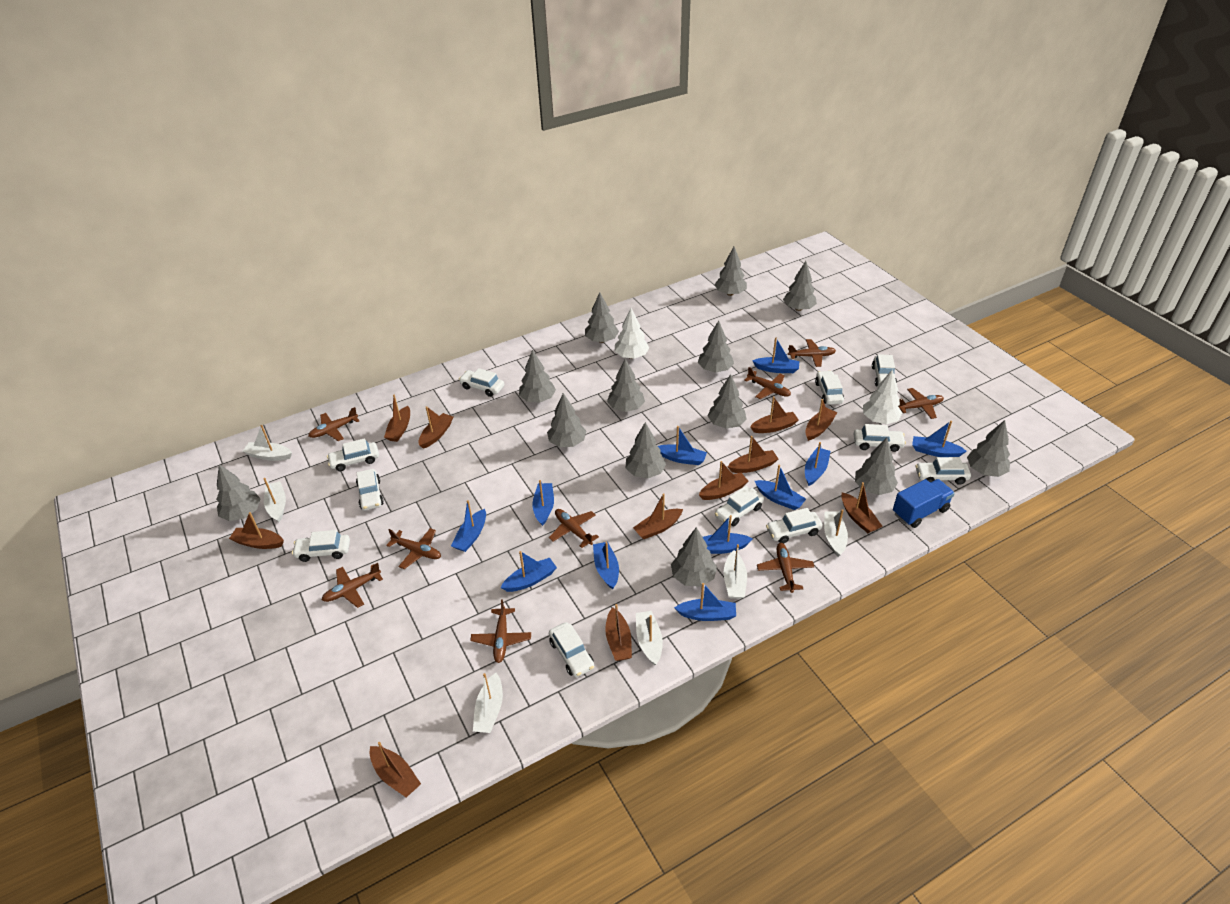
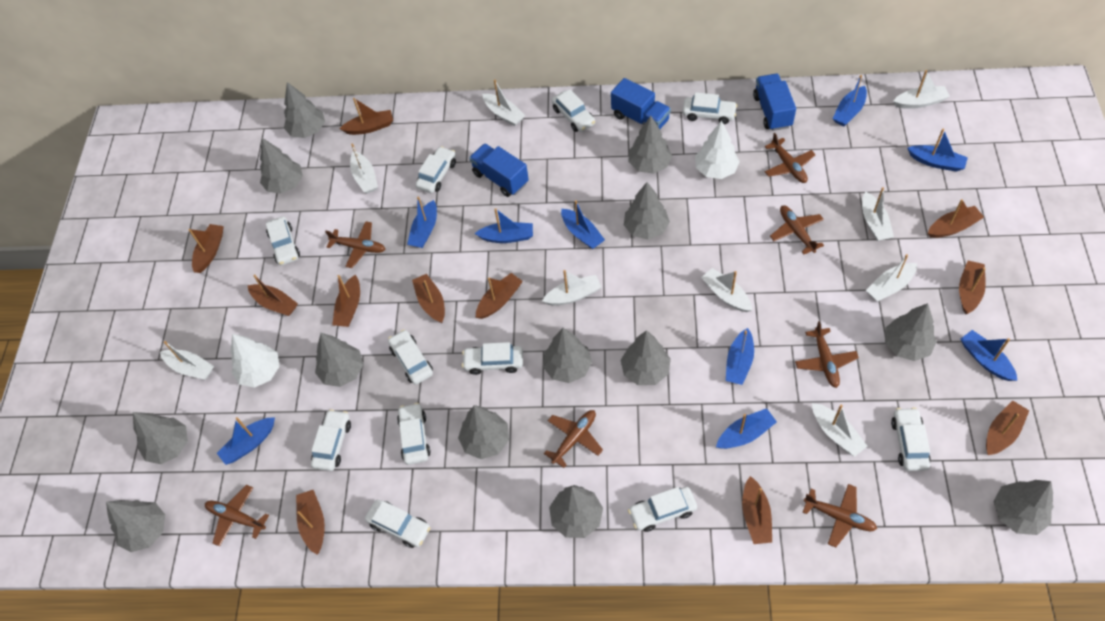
blue boat: 11 -> 9
blue truck: 1 -> 3
brown plane: 9 -> 7
white boat: 6 -> 9

